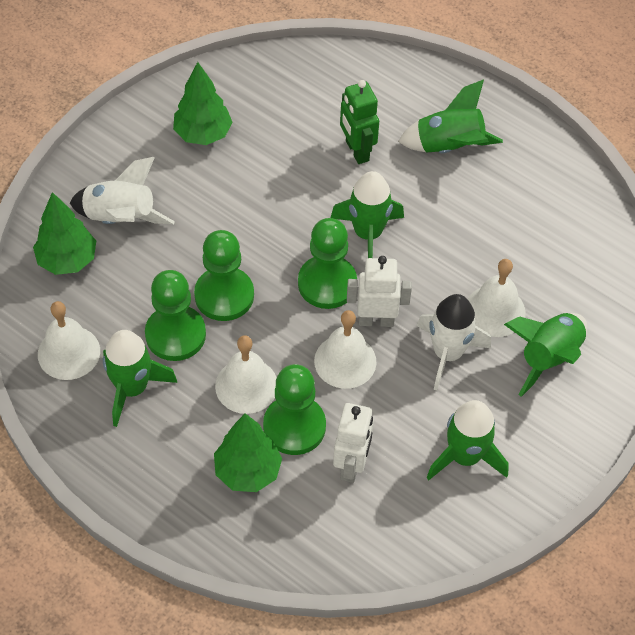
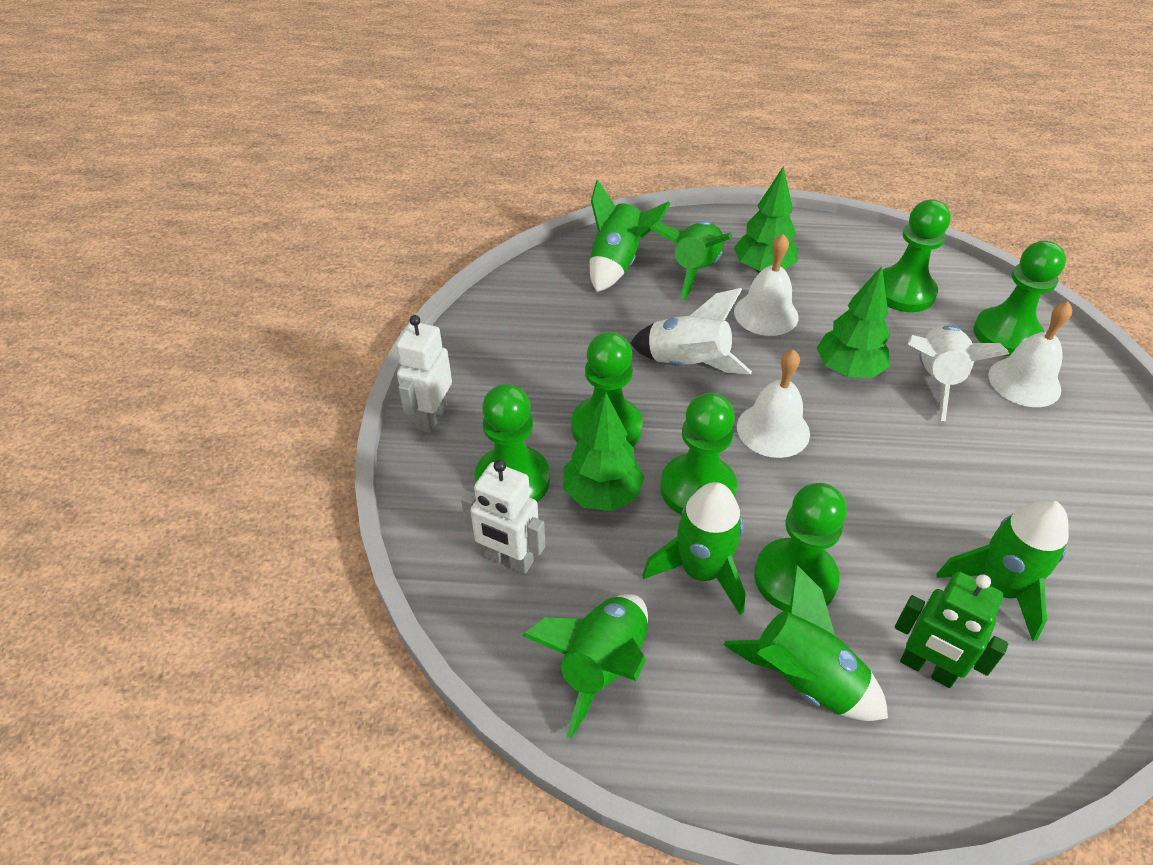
green pawn: 4 -> 6
green rocket: 5 -> 6
white bell: 4 -> 3

